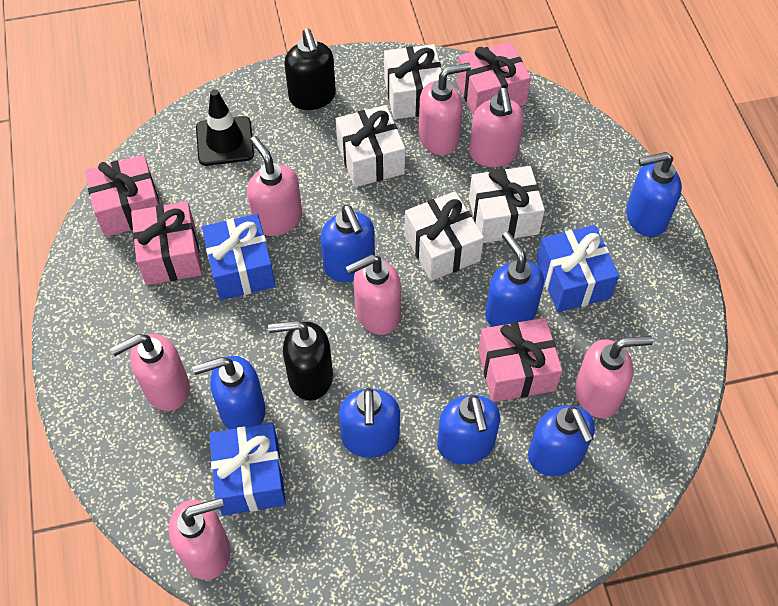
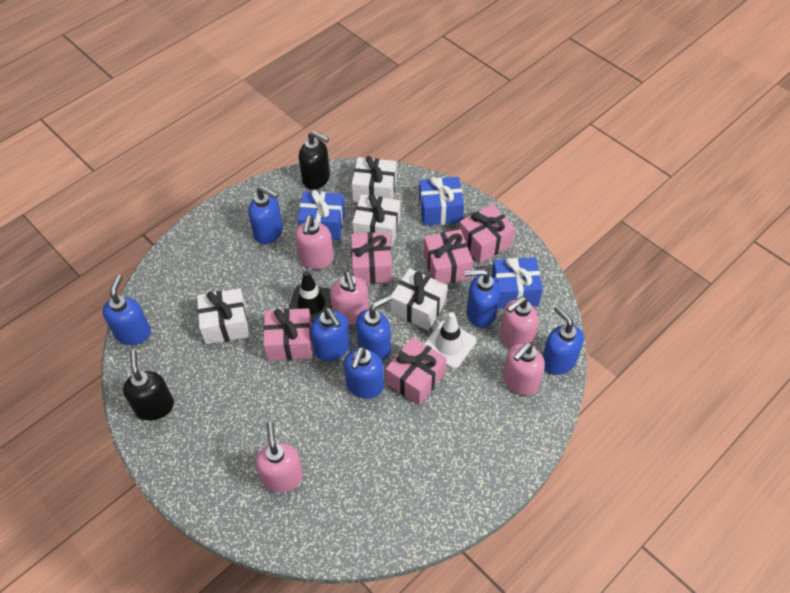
pink gift: 4 -> 5
pink soap dispenser: 7 -> 5
white traffic cone: 0 -> 1

